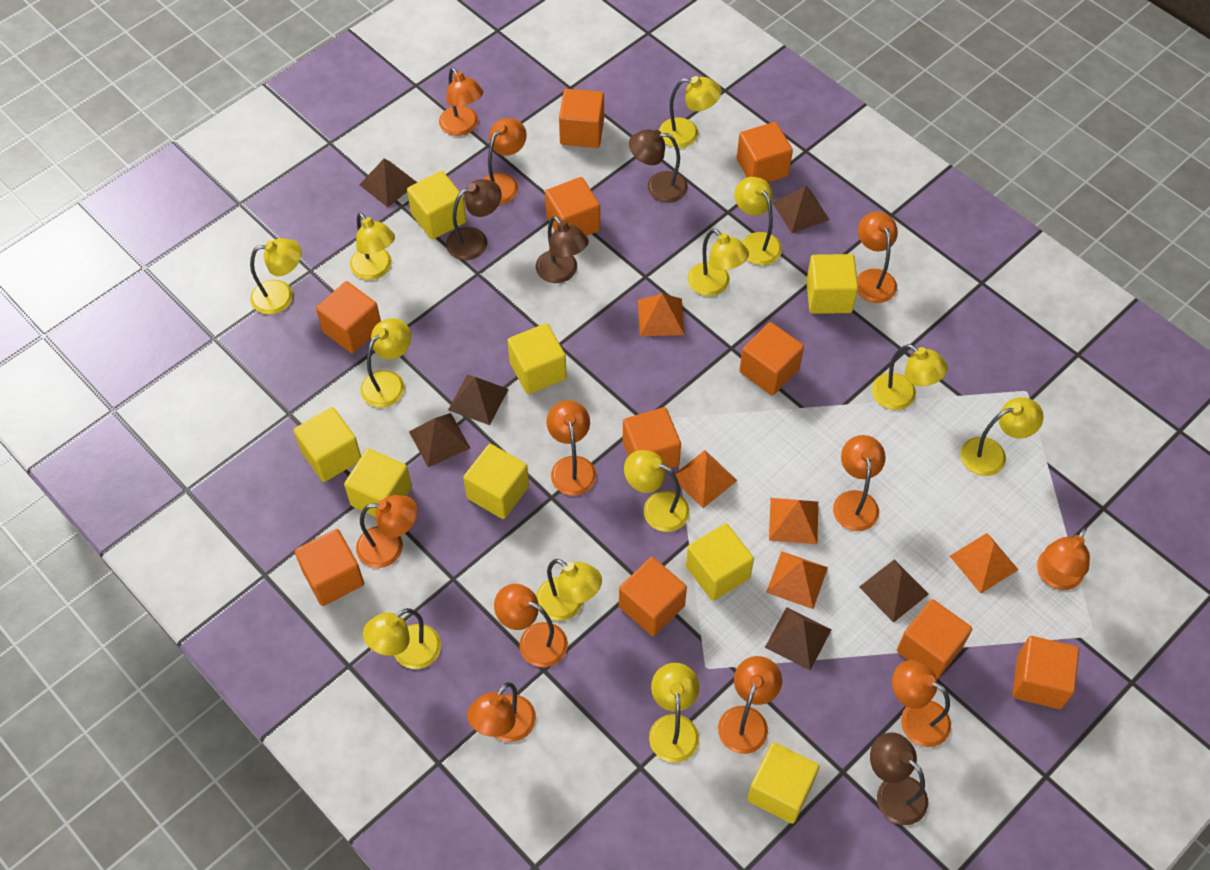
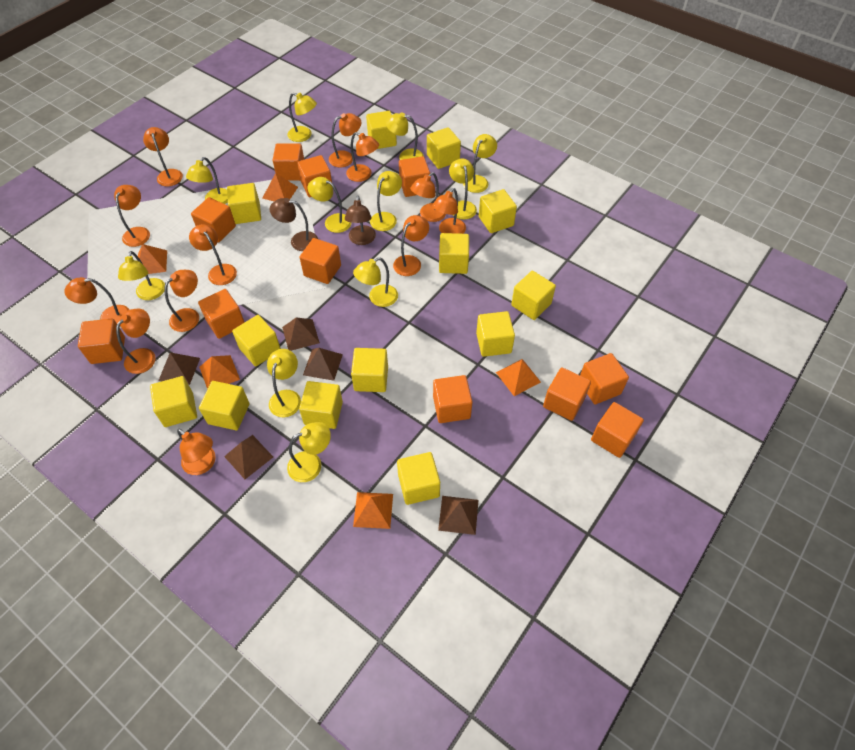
brown lamp: 4 -> 2
brown pyramid: 6 -> 5
orange cube: 10 -> 11
orange lamp: 11 -> 12
yellow cube: 8 -> 13
yellow lamp: 12 -> 11

